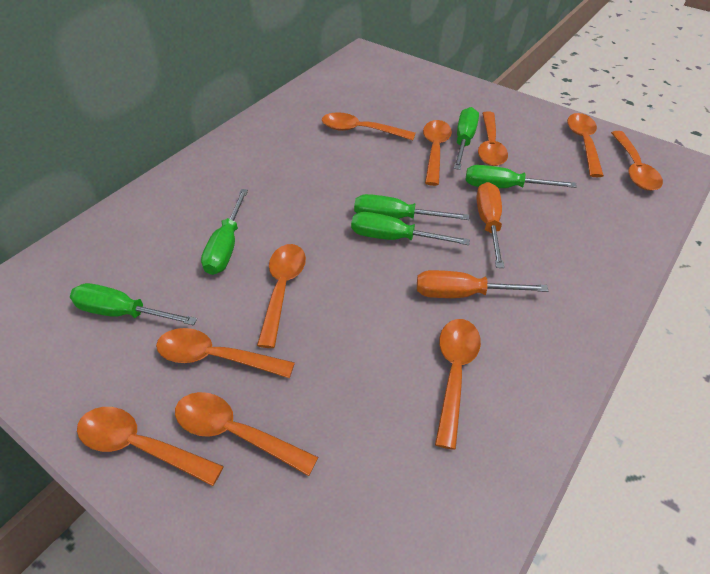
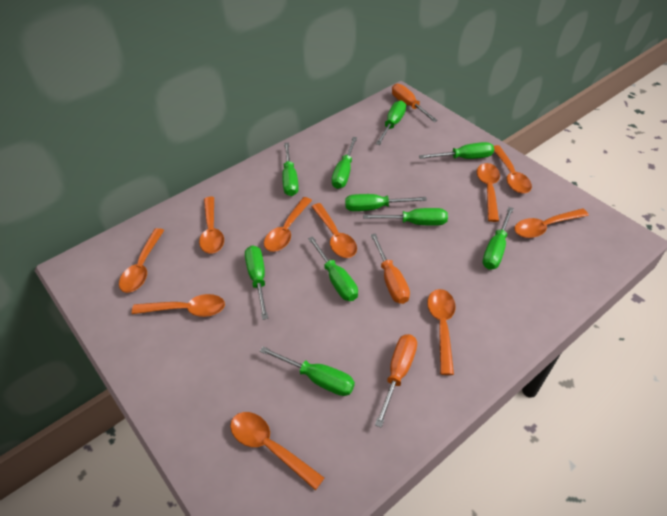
green screwdriver: 6 -> 10
orange screwdriver: 2 -> 3

